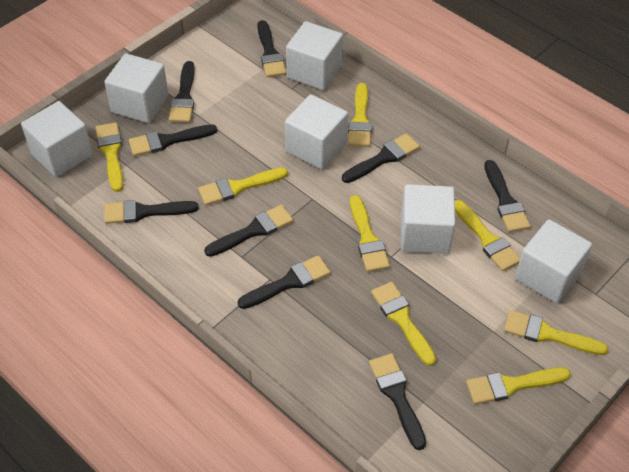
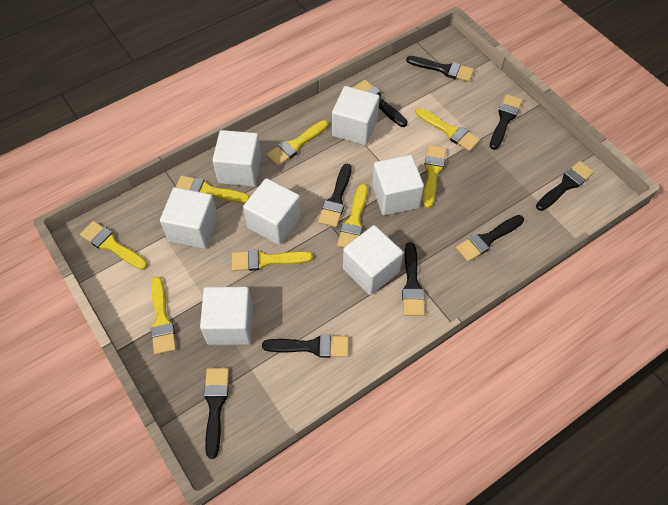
white cube: 6 -> 7

